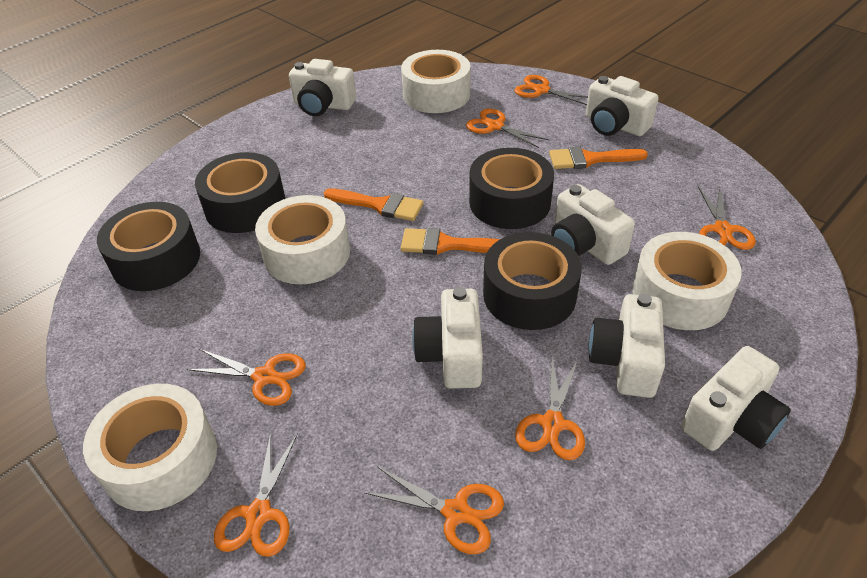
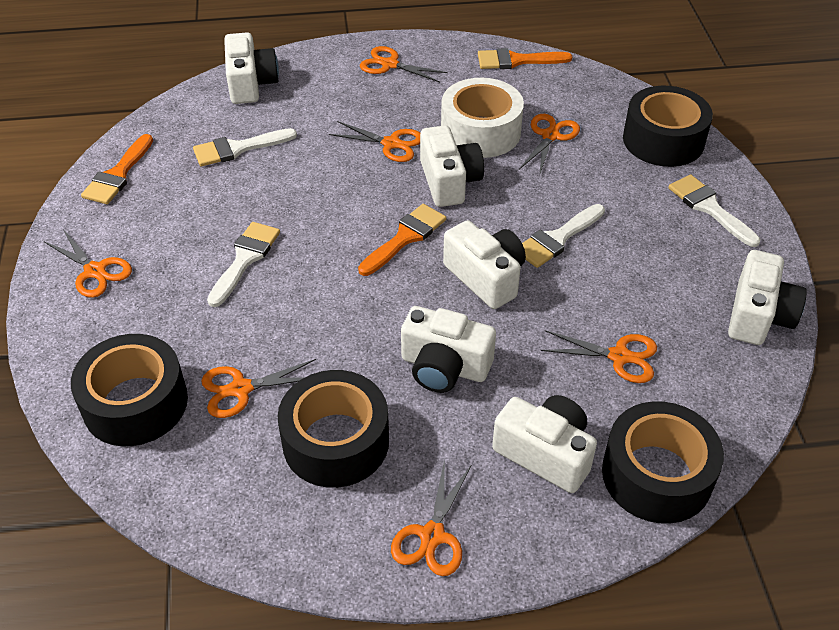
white brush: 0 -> 4
white tape: 4 -> 1

